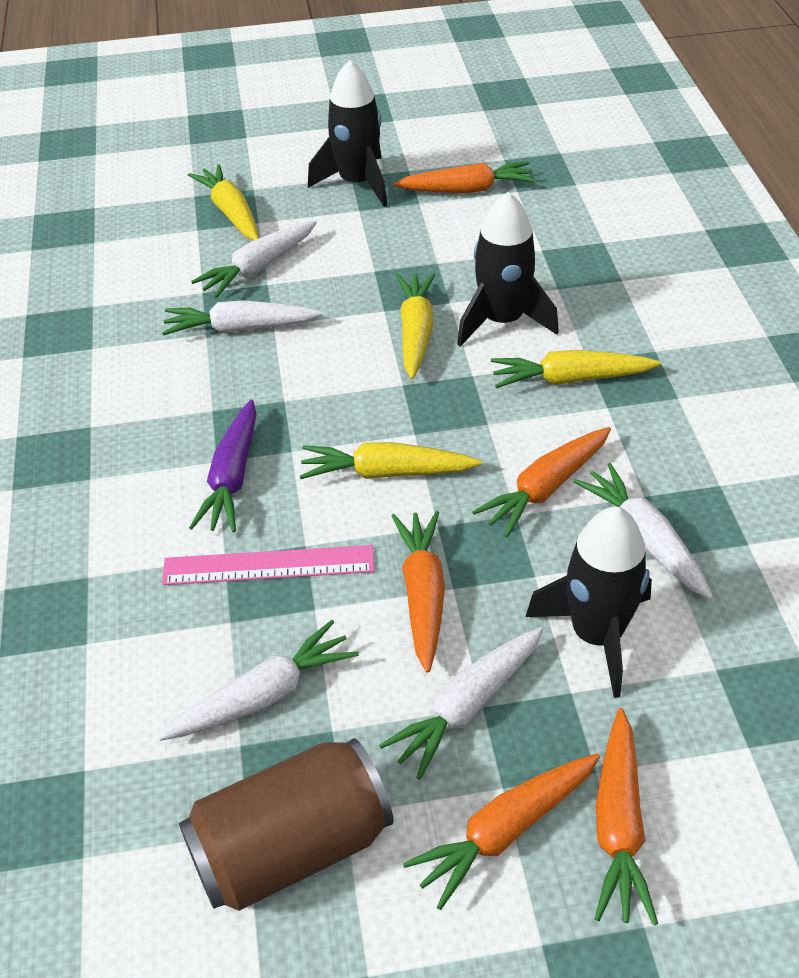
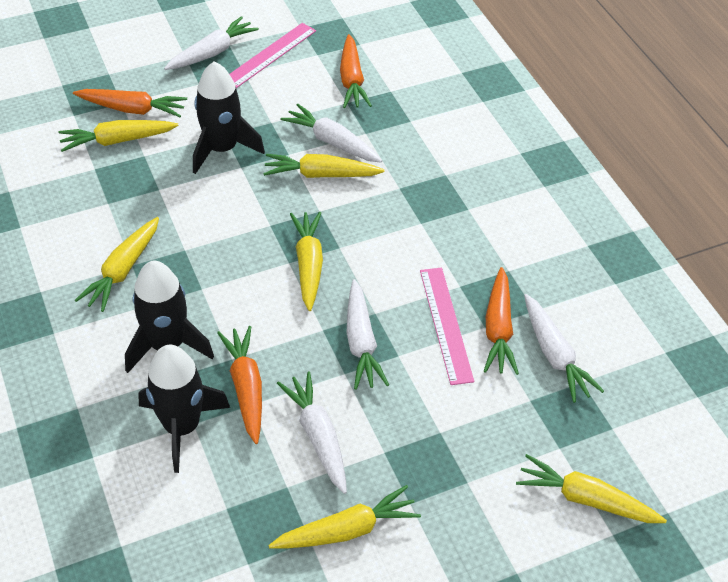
brown can: 1 -> 0
orange carrot: 5 -> 4
pink ruler: 1 -> 2
purple carrot: 1 -> 0
yellow carrot: 4 -> 6

